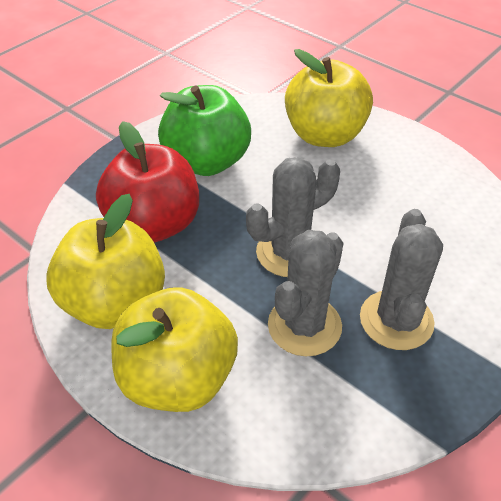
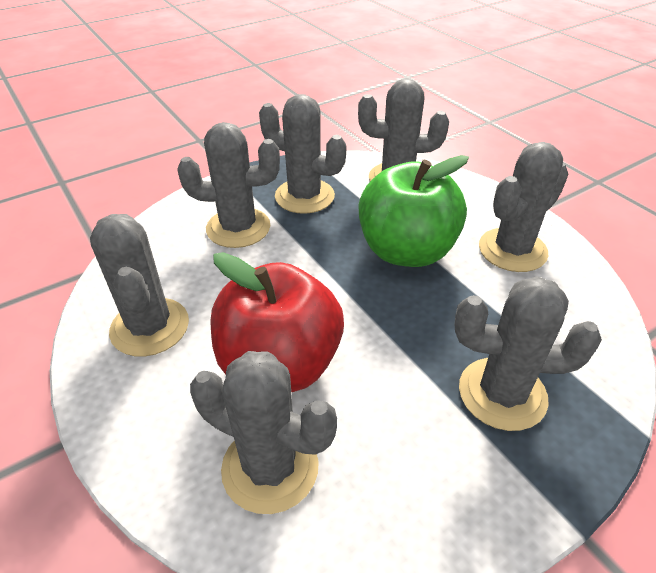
grey cactus: 3 -> 7
yellow apple: 3 -> 0

